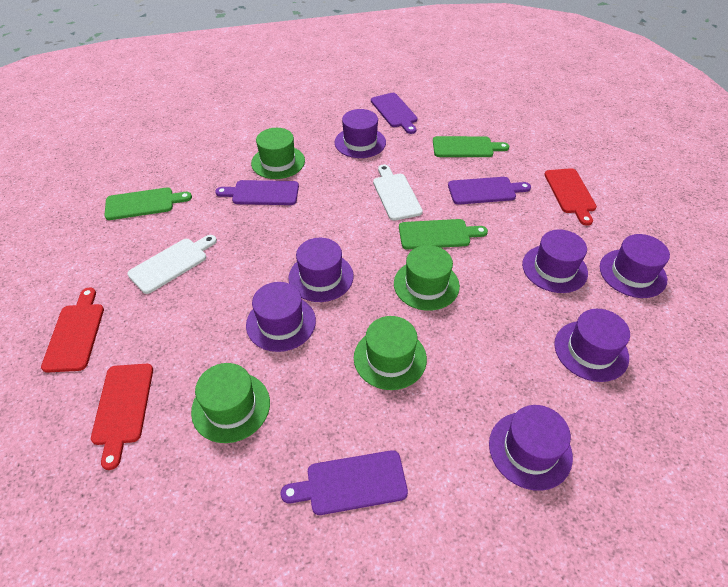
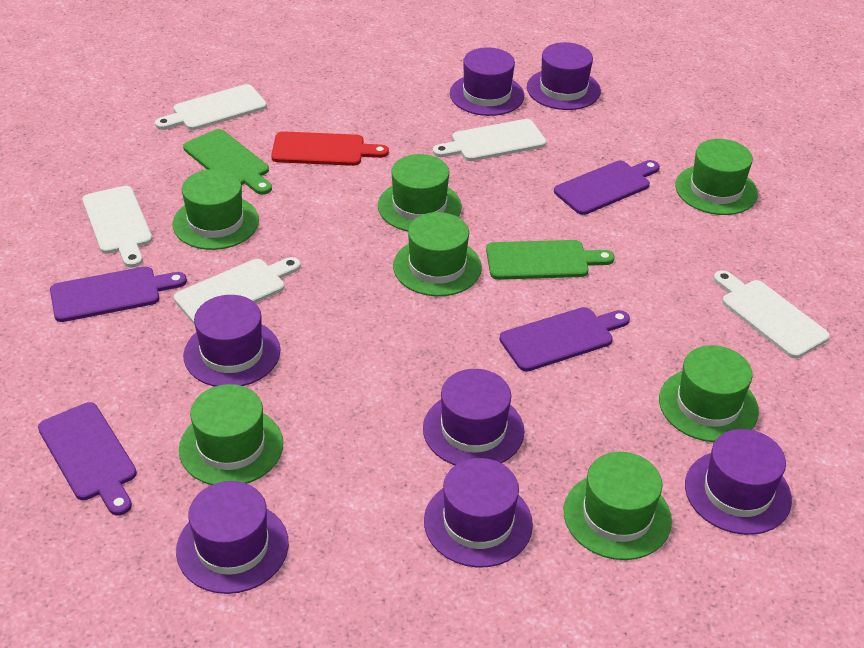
green cutting board: 3 -> 2
green hat: 4 -> 7
red cutting board: 3 -> 1
white cutting board: 2 -> 5

